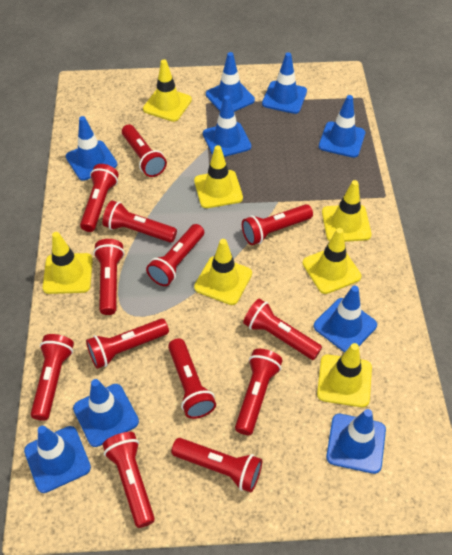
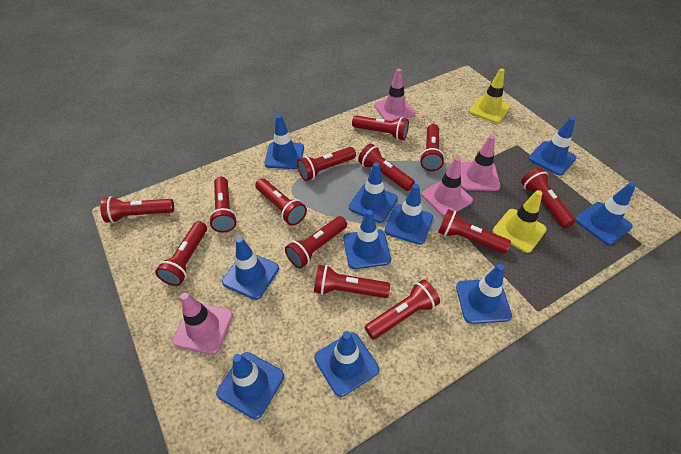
blue traffic cone: 9 -> 10
pink traffic cone: 0 -> 4
yellow traffic cone: 7 -> 2

